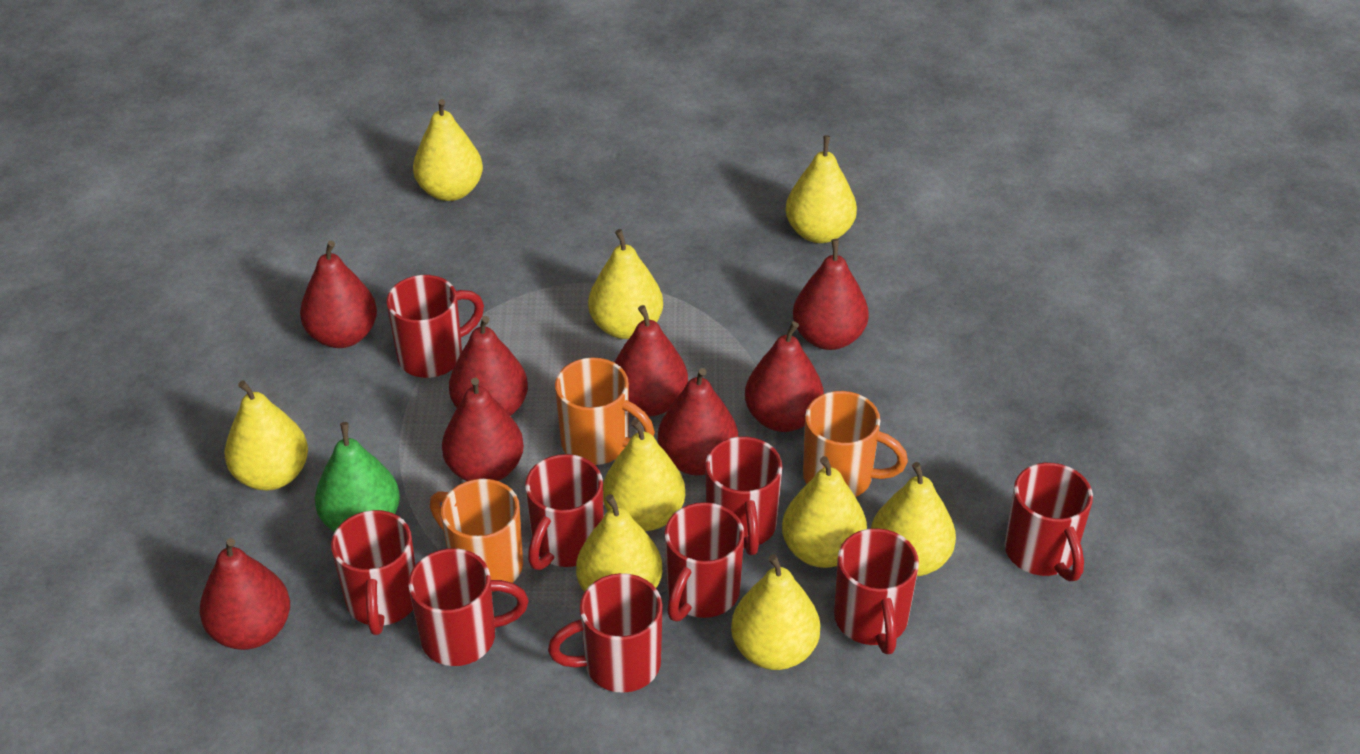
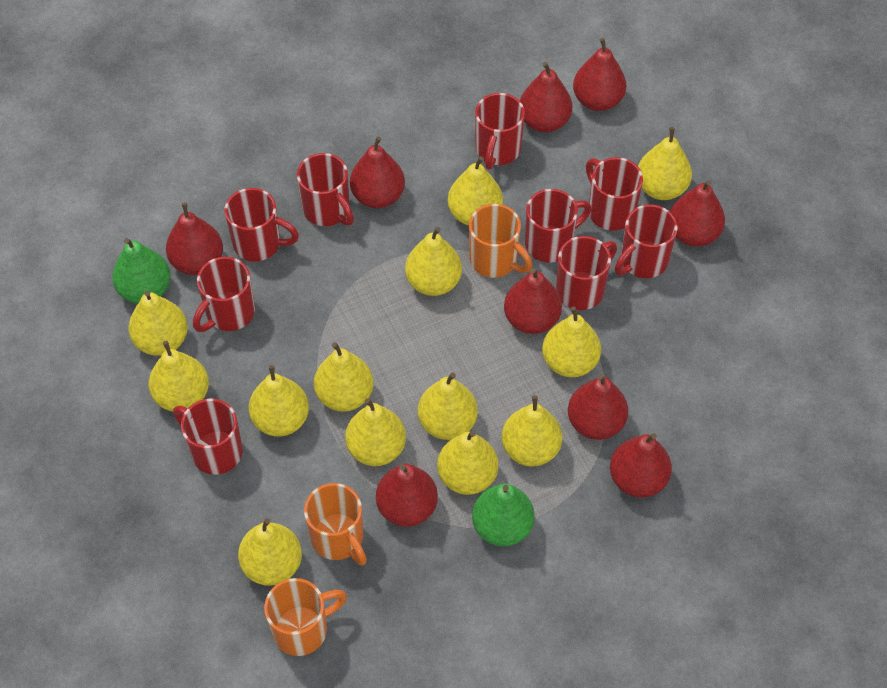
green pear: 1 -> 2
red pear: 8 -> 9
yellow pear: 9 -> 13

